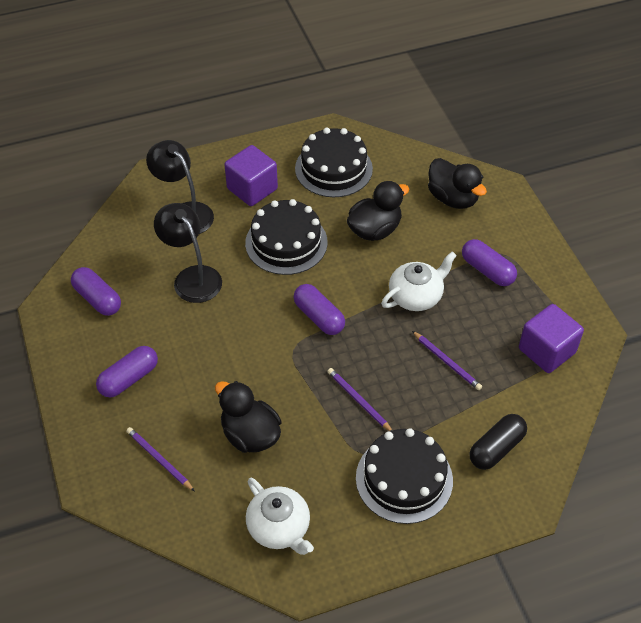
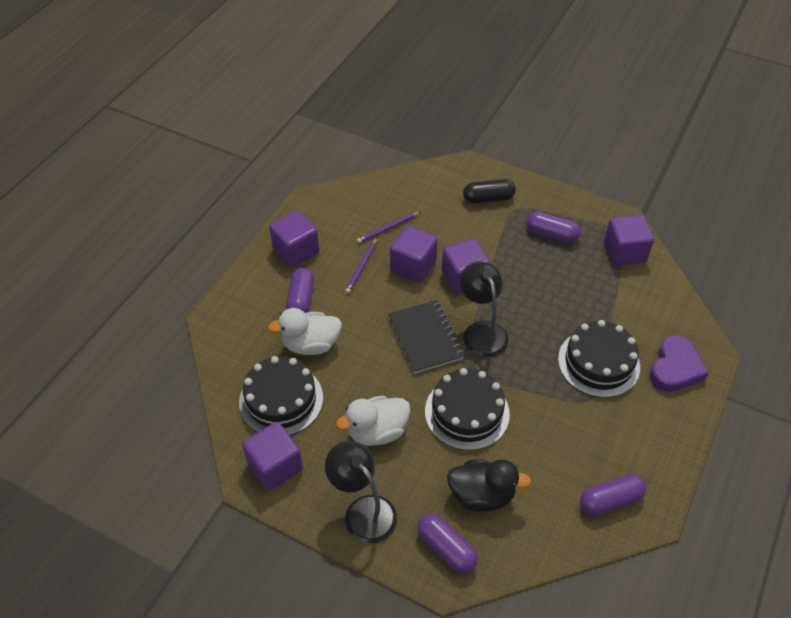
black duck: 3 -> 1
black notebook: 0 -> 1
purple cube: 2 -> 5
purple heart: 0 -> 1
purple pencil: 3 -> 2
white duck: 0 -> 2
white teapot: 2 -> 0

